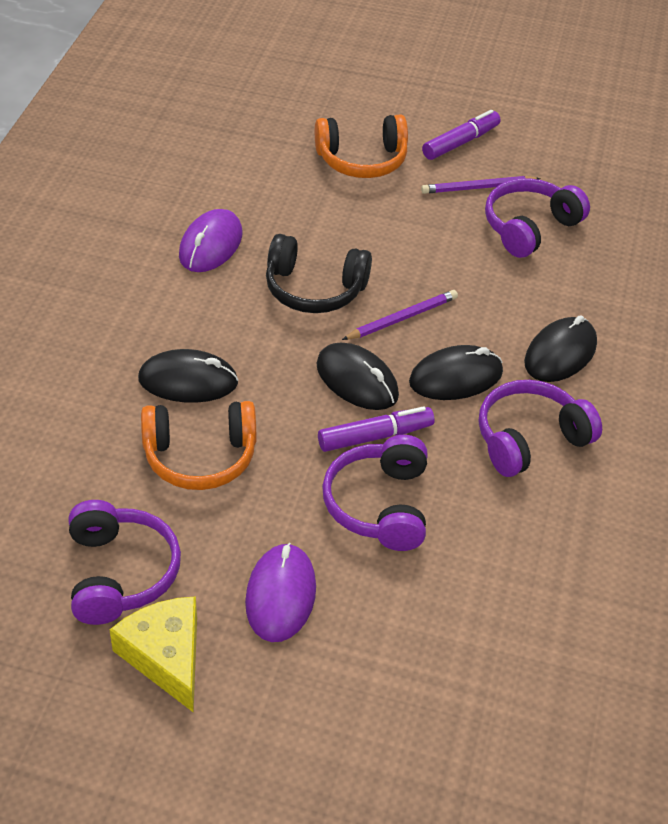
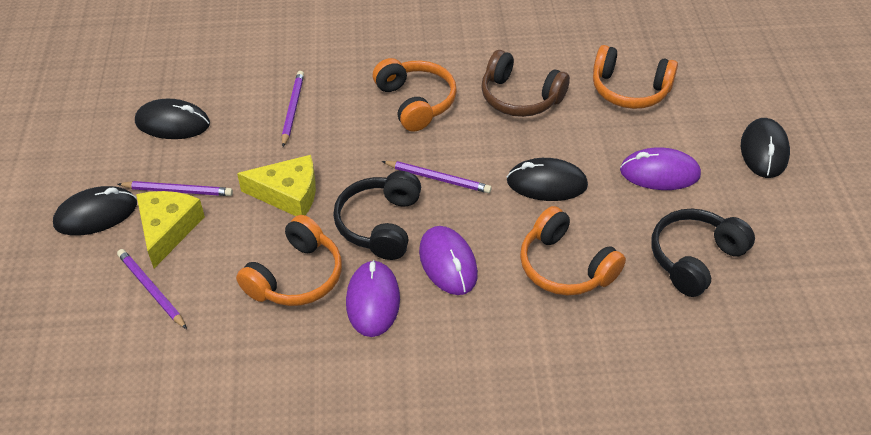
black headphones: 1 -> 2
brown headphones: 0 -> 1
orange headphones: 2 -> 4
purple headphones: 4 -> 0
purple marker: 2 -> 0
purple mouse: 2 -> 3
purple pencil: 2 -> 4
yellow cheese: 1 -> 2

